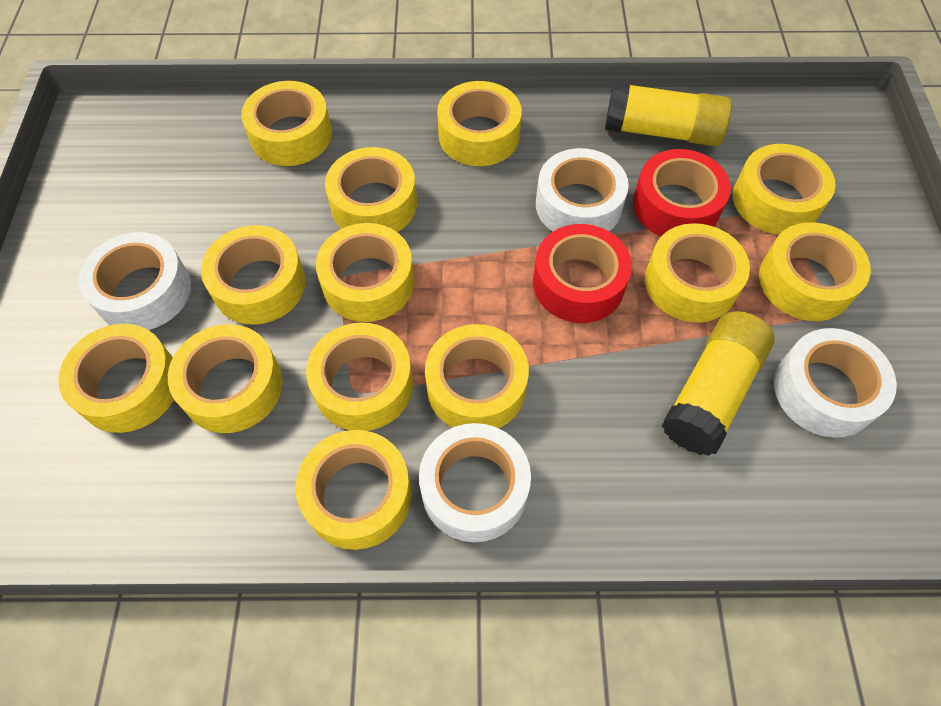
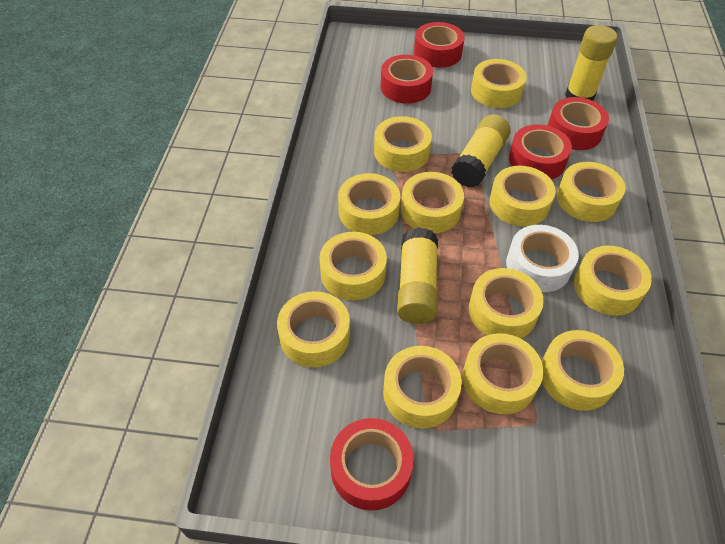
red tape: 2 -> 5
white tape: 4 -> 1
yellow glue stick: 2 -> 3

